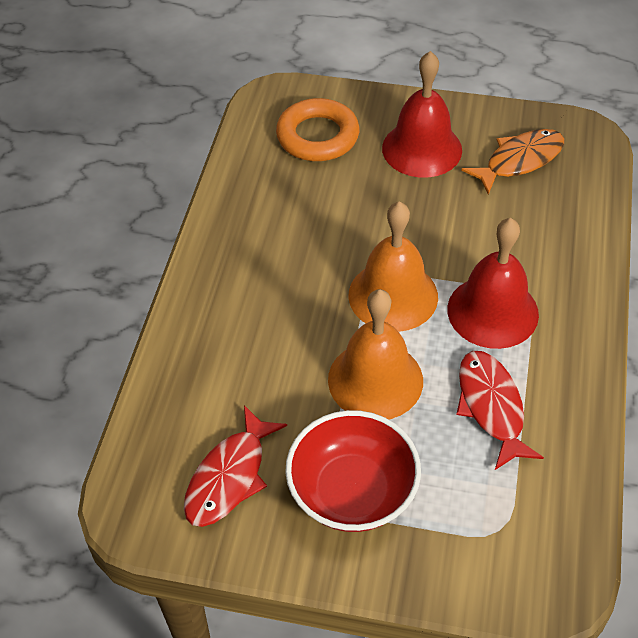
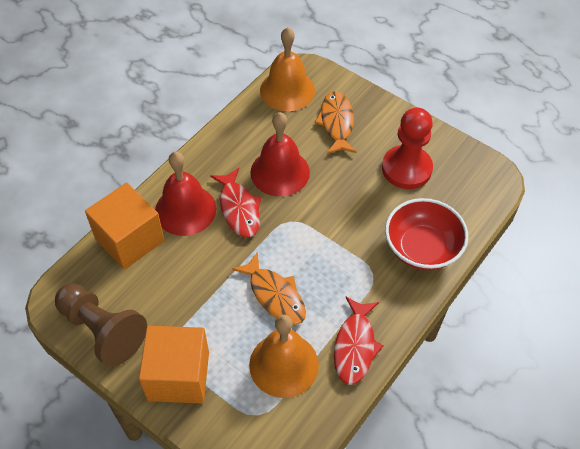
brown pawn: 0 -> 1
orange cube: 0 -> 2
orange fish: 1 -> 2
orange ring: 1 -> 0
red pawn: 0 -> 1

